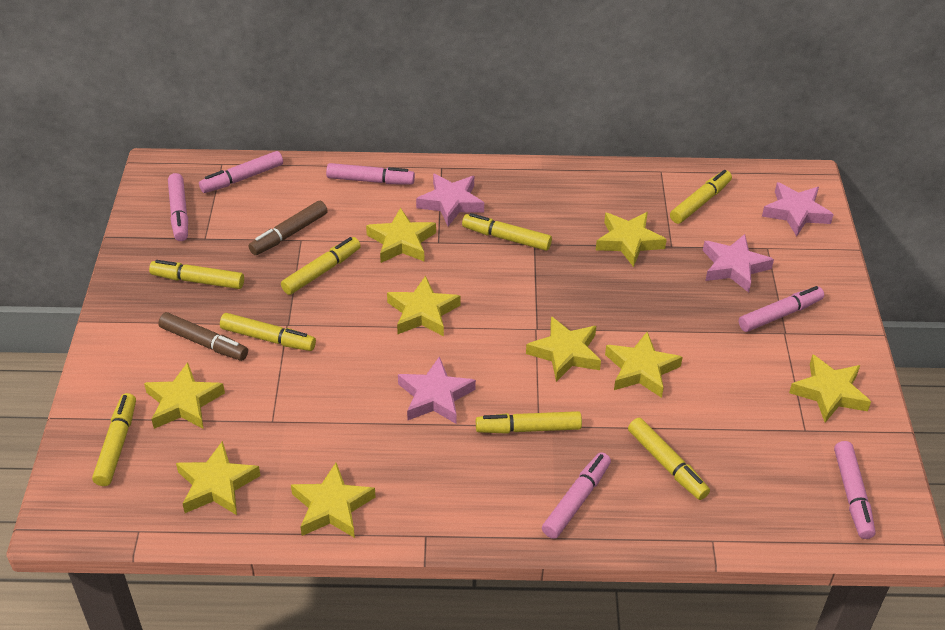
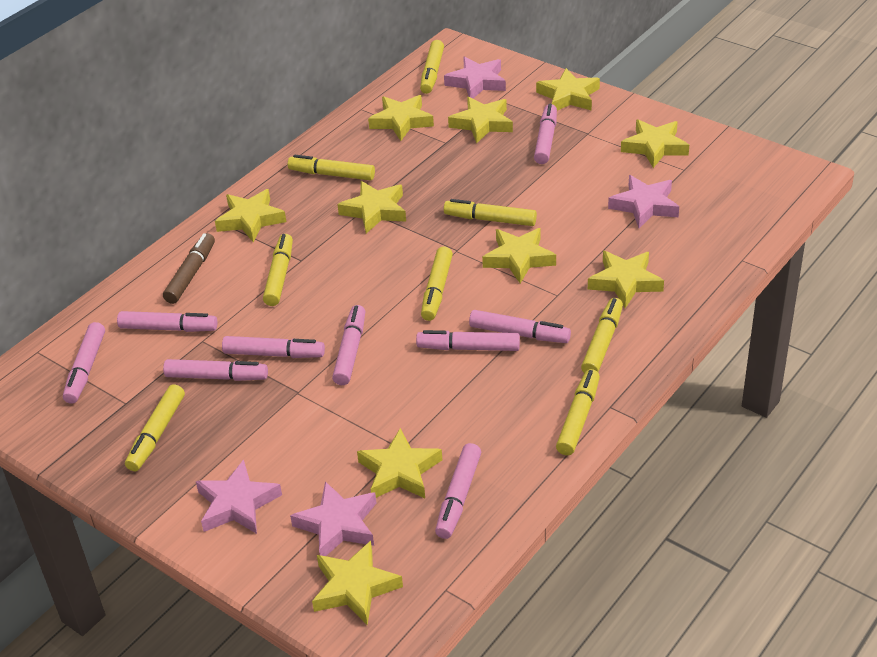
brown marker: 2 -> 1
pink marker: 6 -> 9
yellow star: 9 -> 10

